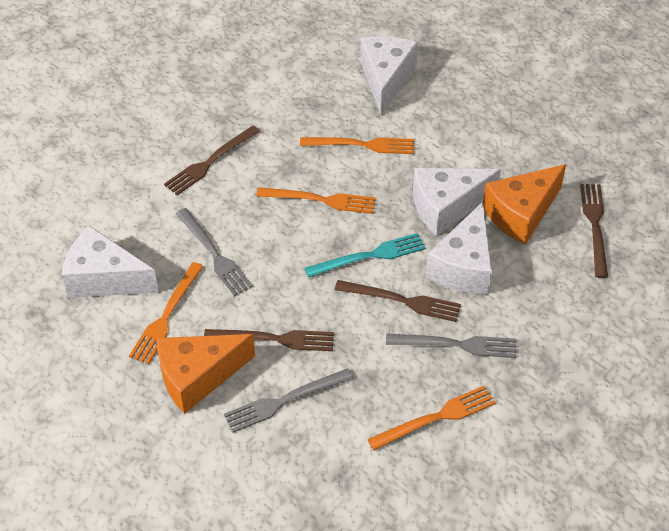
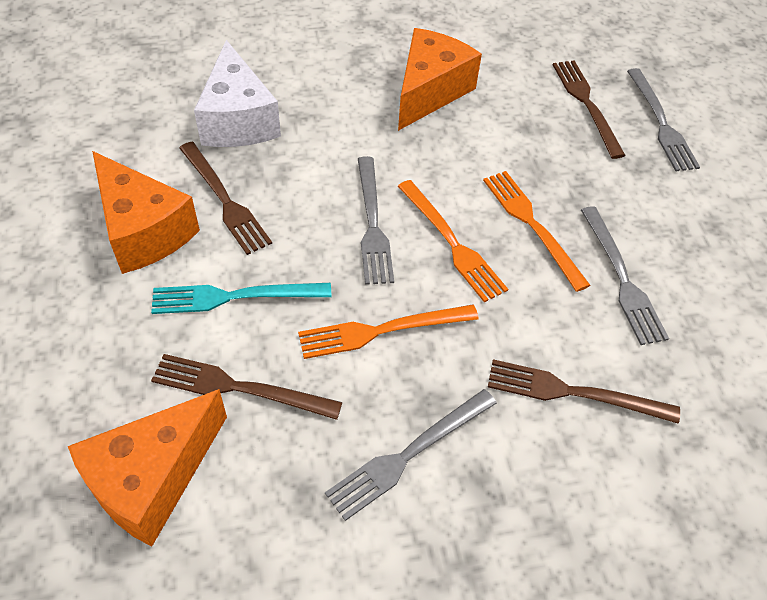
grey fork: 3 -> 4
orange cheese: 2 -> 3
orange fork: 4 -> 3
white cheese: 4 -> 1

